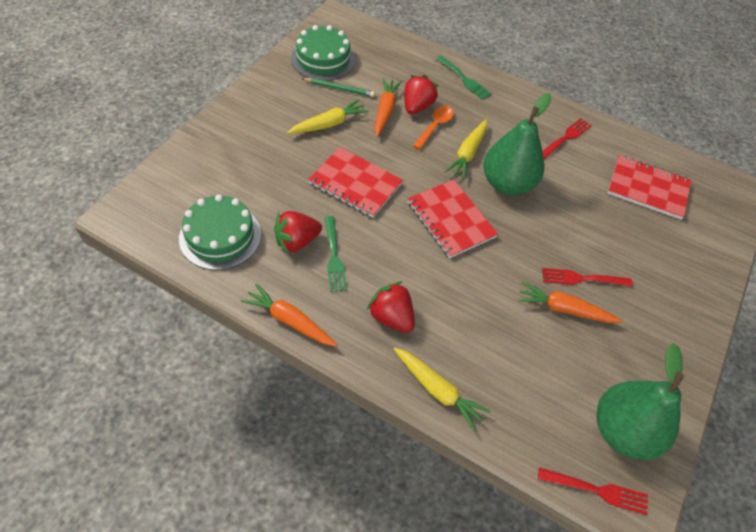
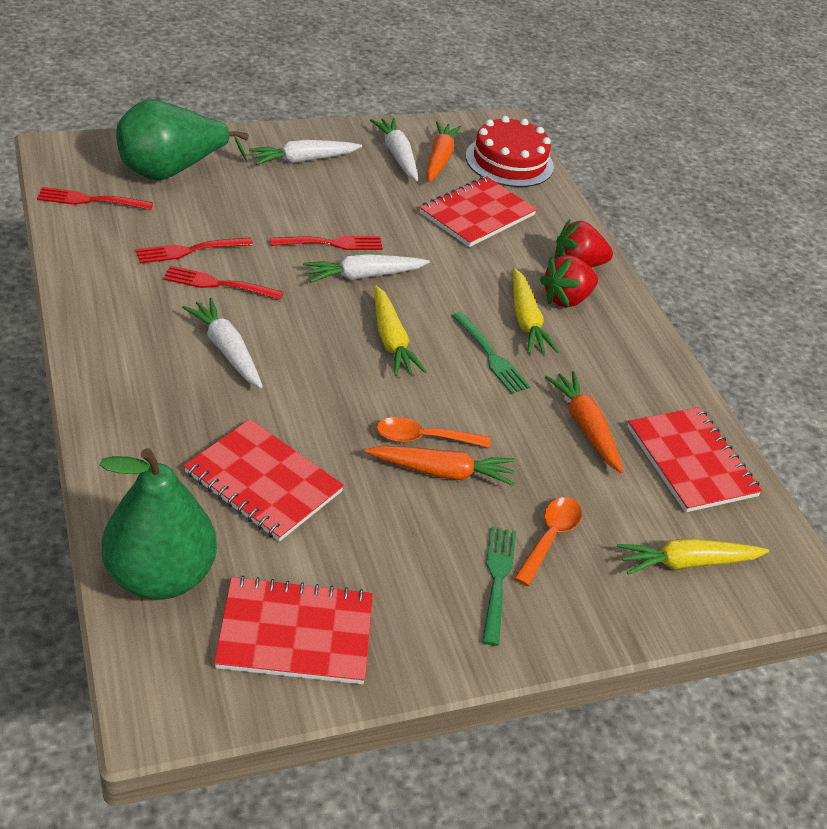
green cake: 2 -> 0
green pencil: 1 -> 0
orange spoon: 1 -> 2
red cake: 0 -> 1
red fork: 3 -> 4
red notebook: 3 -> 4
red strawberry: 3 -> 2
white carrot: 0 -> 4

